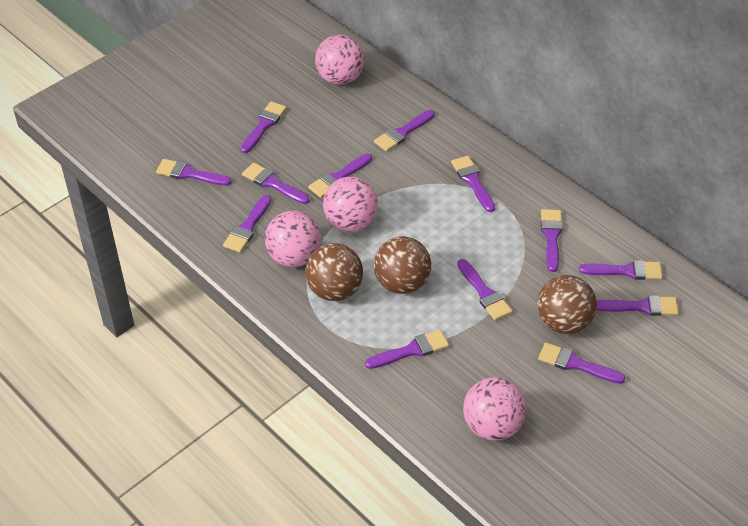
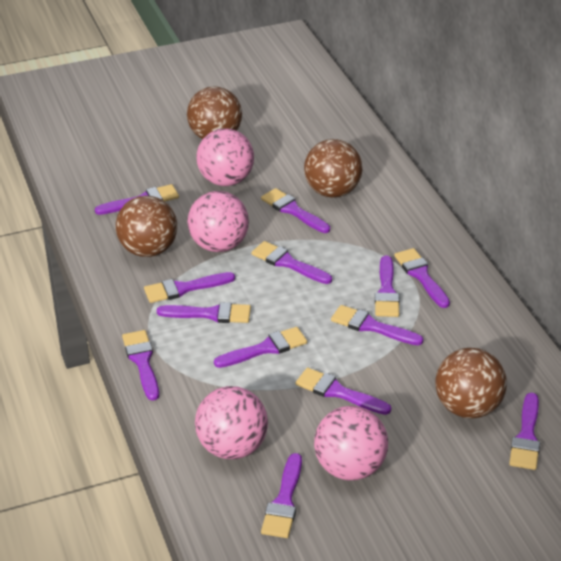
brown ball: 3 -> 4

